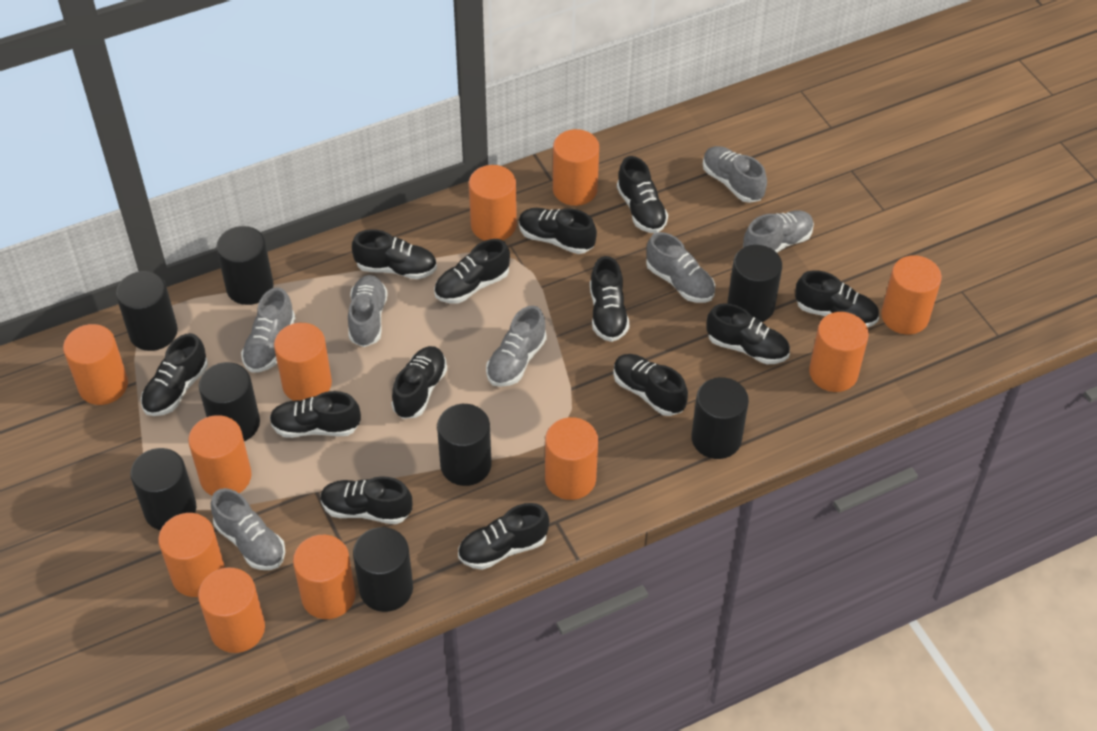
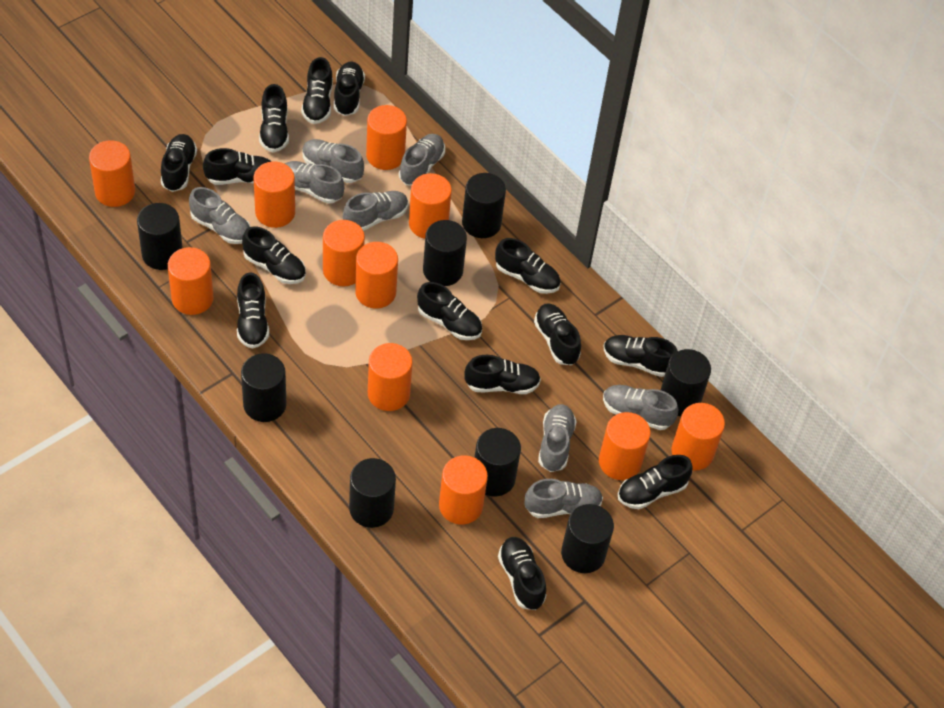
black shoe: 13 -> 14
grey shoe: 7 -> 8

